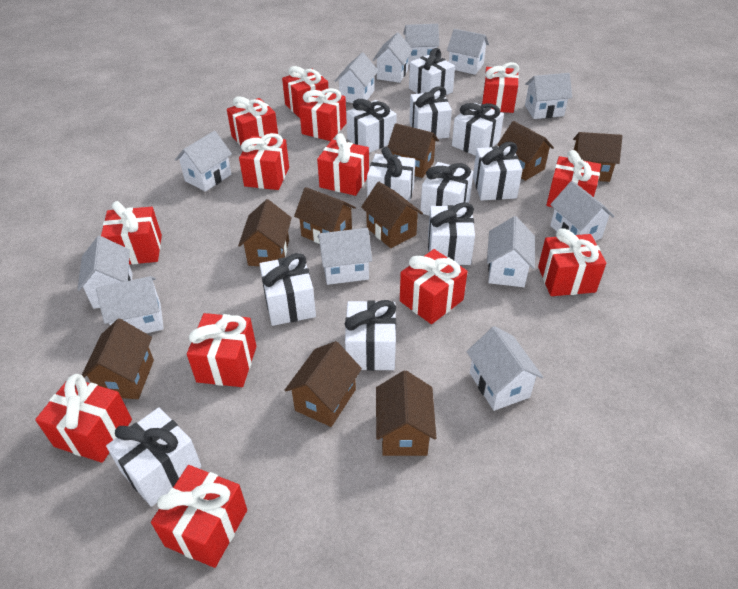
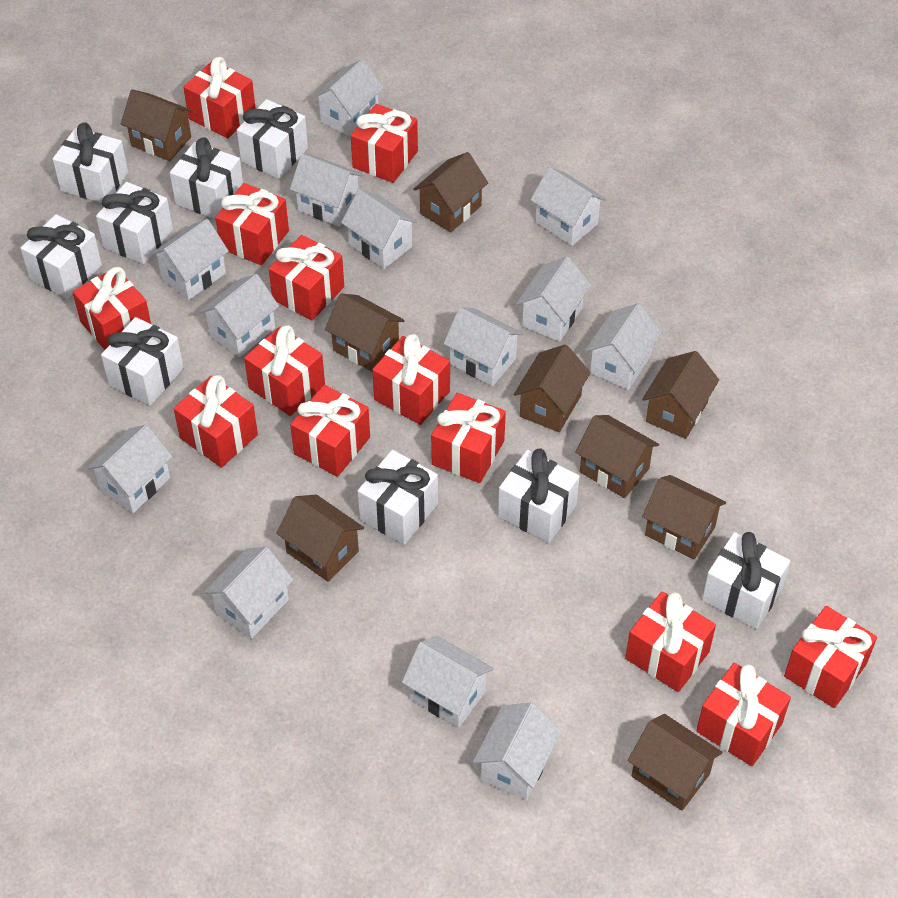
white gift: 11 -> 9
white house: 12 -> 13

